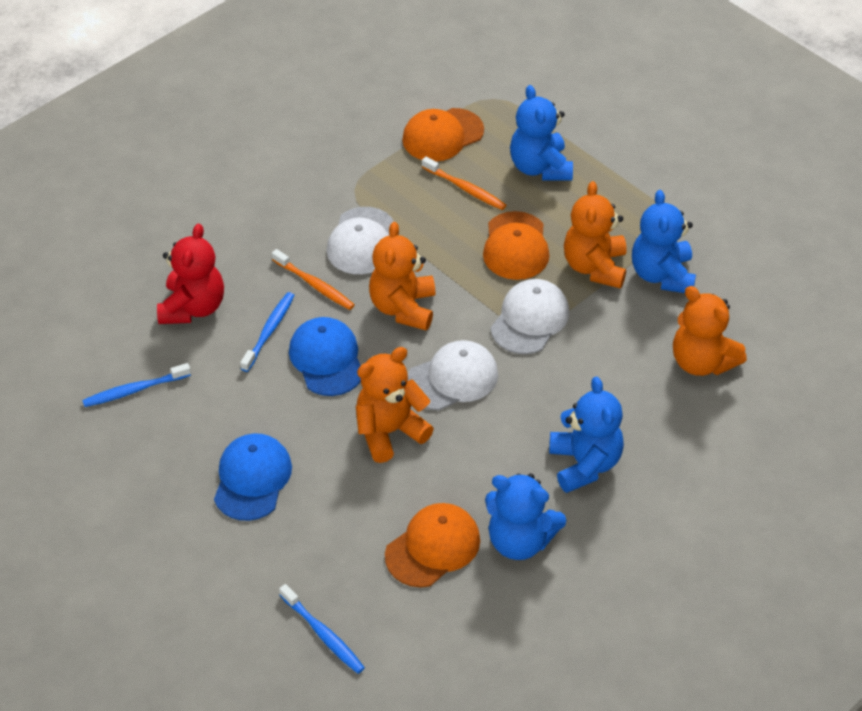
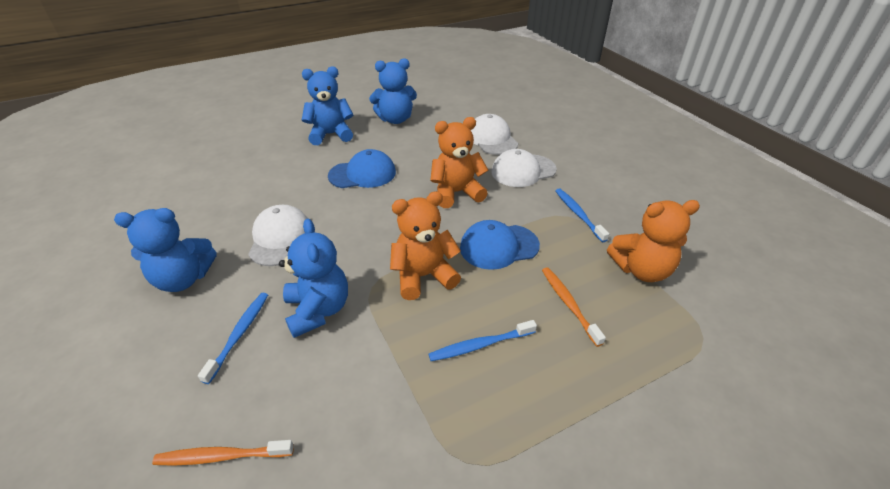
orange cap: 3 -> 0
orange teddy bear: 4 -> 3
red teddy bear: 1 -> 0

